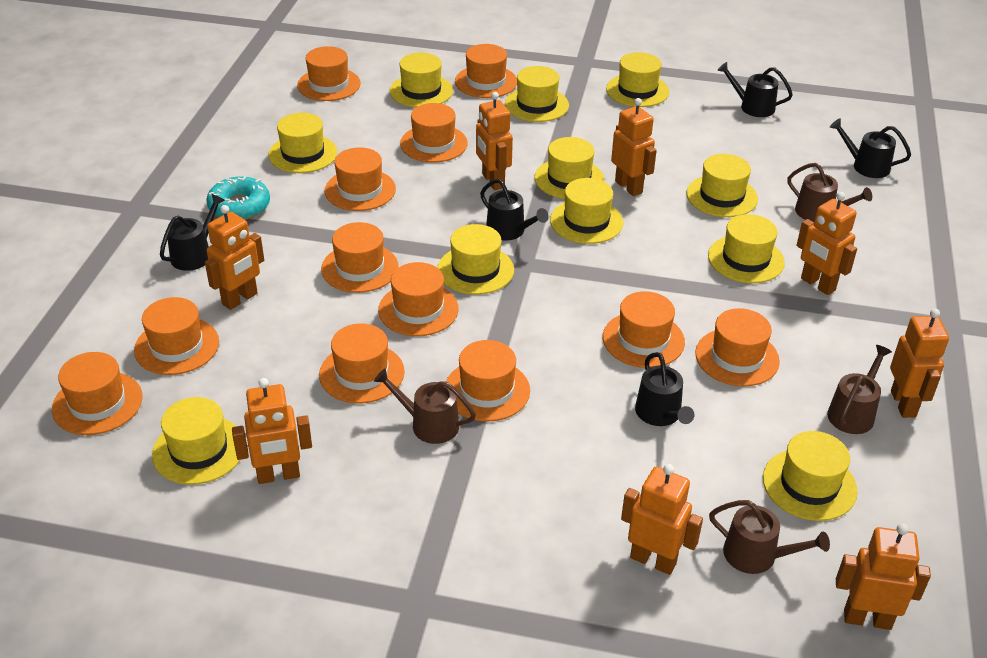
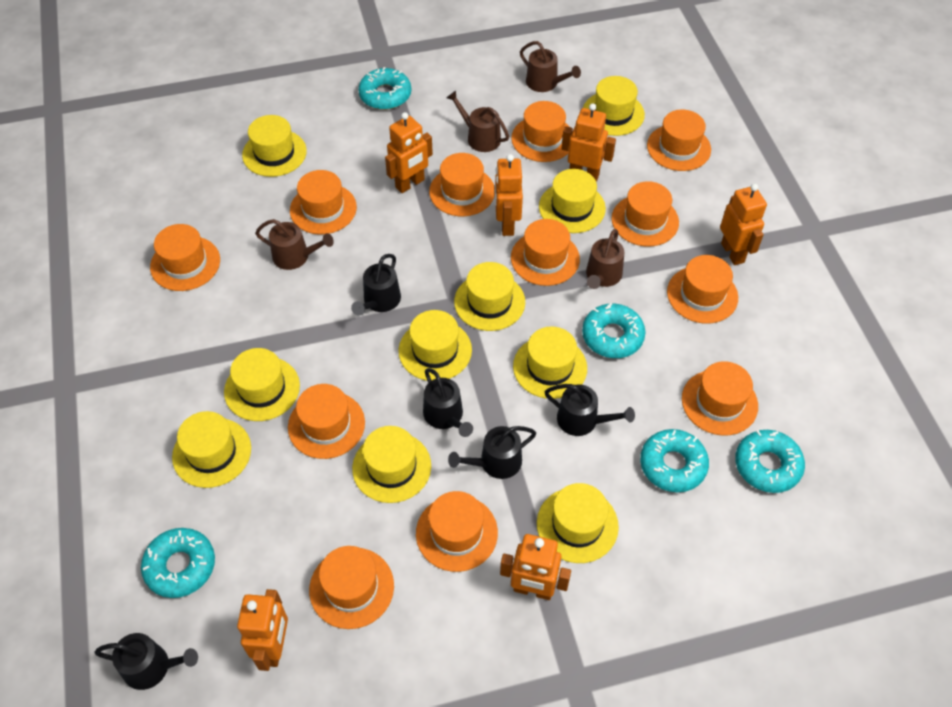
orange robot: 8 -> 6
turquoise donut: 1 -> 5
yellow hat: 11 -> 10

